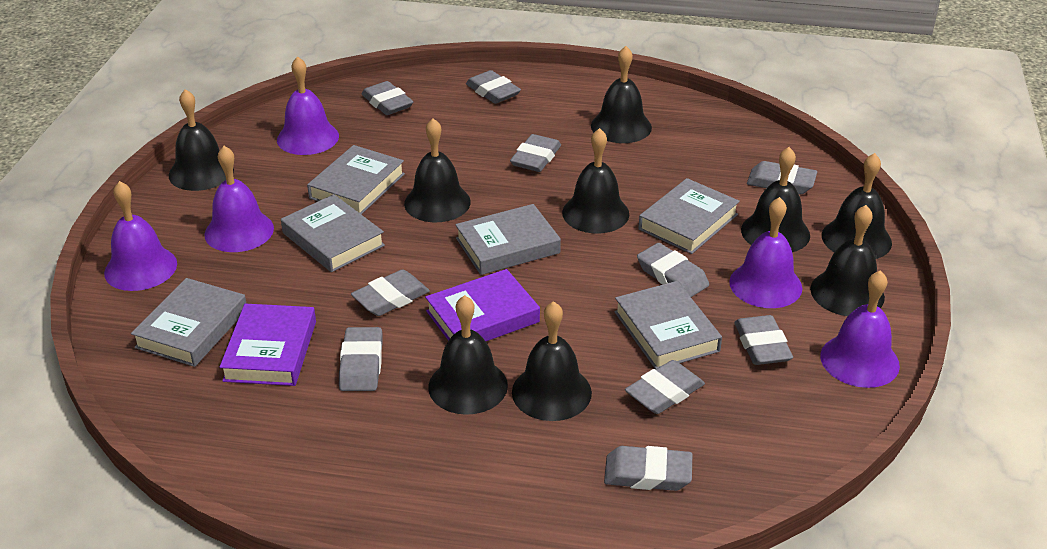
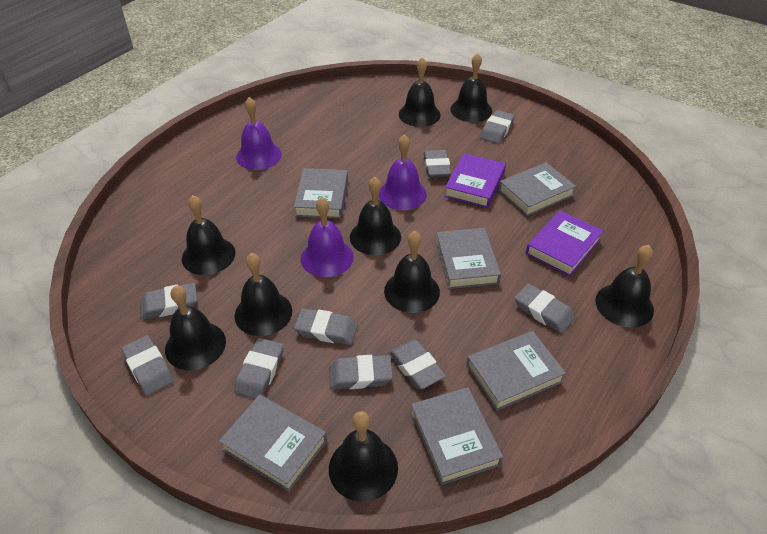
grey eraser: 10 -> 9
purple bell: 5 -> 3

